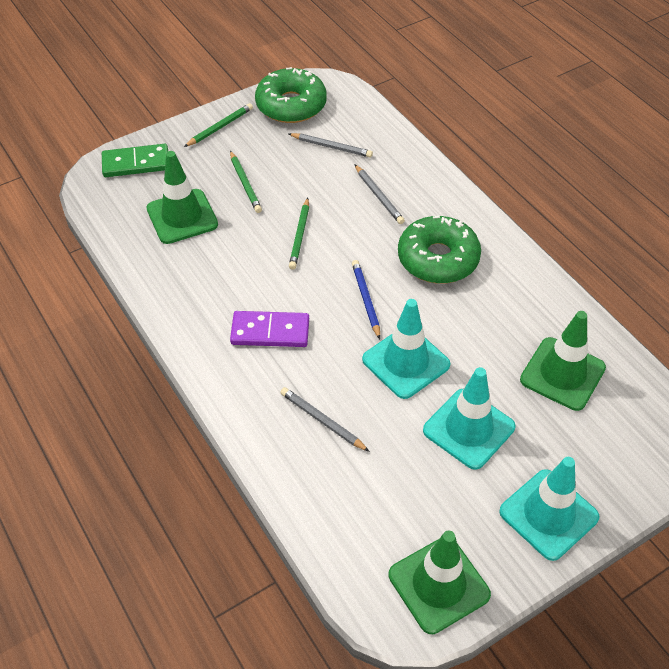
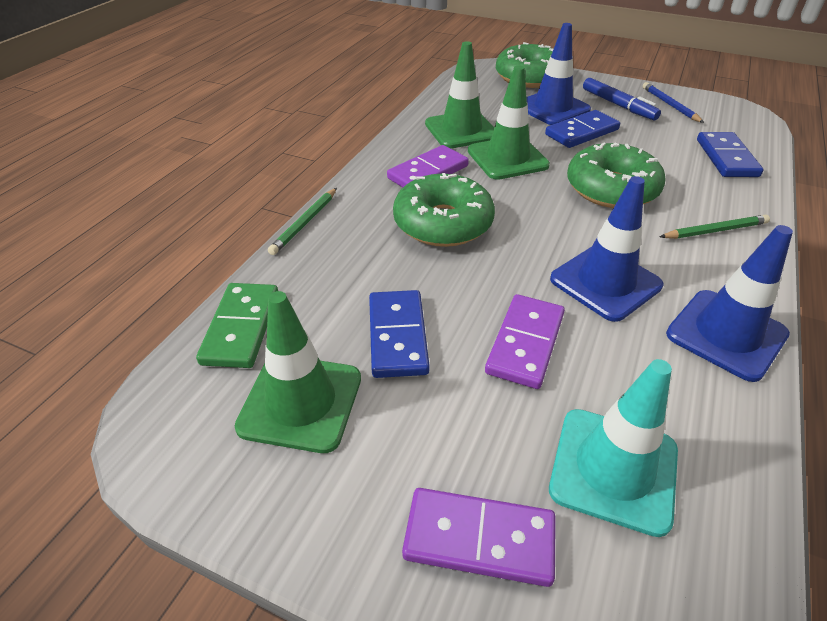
blue domino: 0 -> 3
blue marker: 0 -> 1
blue traffic cone: 0 -> 3
green donut: 2 -> 3
green pencil: 3 -> 2
grey pencil: 3 -> 0
purple domino: 1 -> 3
turquoise traffic cone: 3 -> 1

